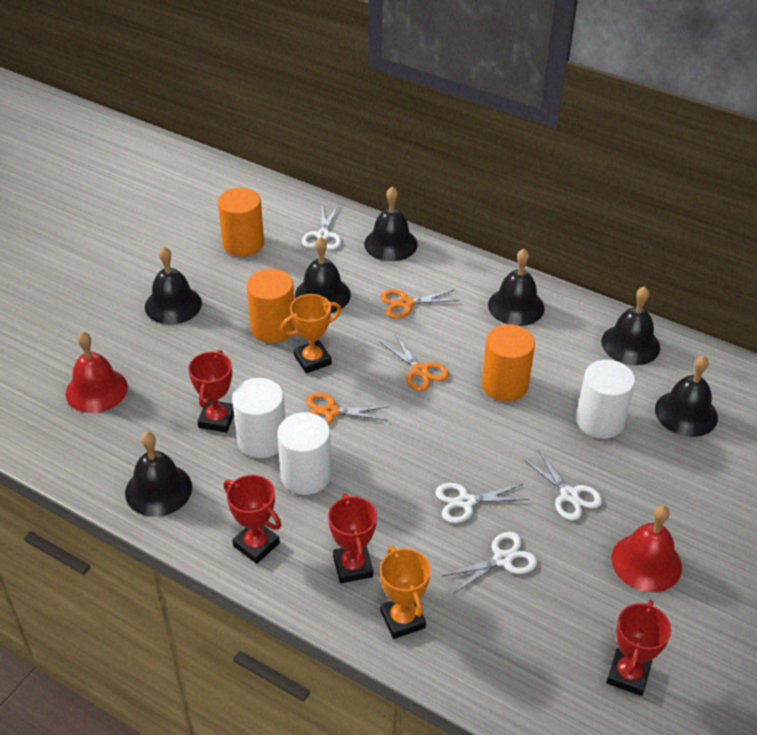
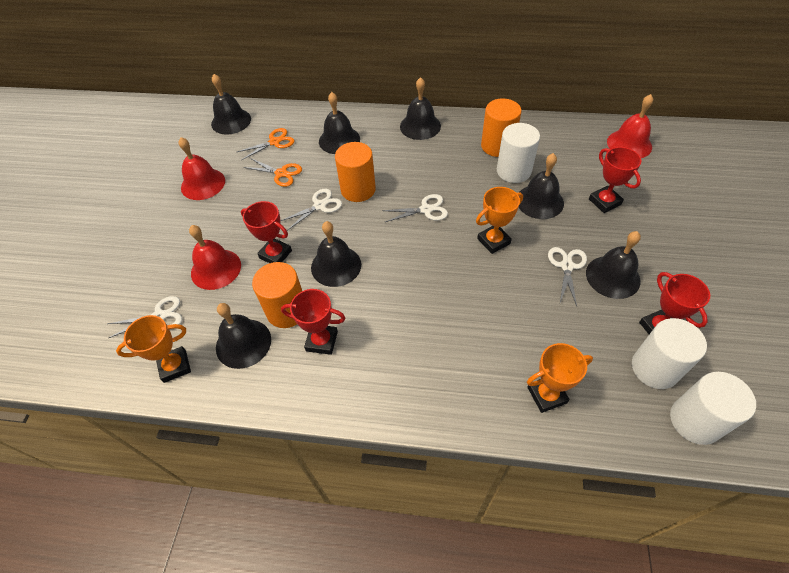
orange scissors: 3 -> 2
orange trophy: 2 -> 3
red bell: 2 -> 3

